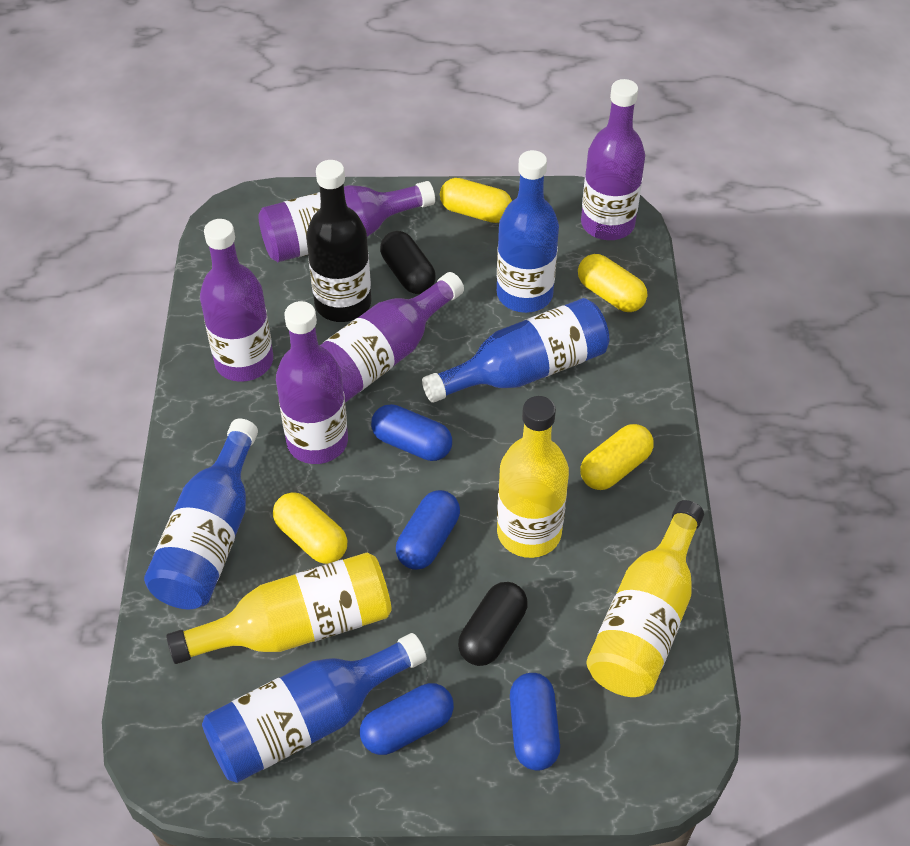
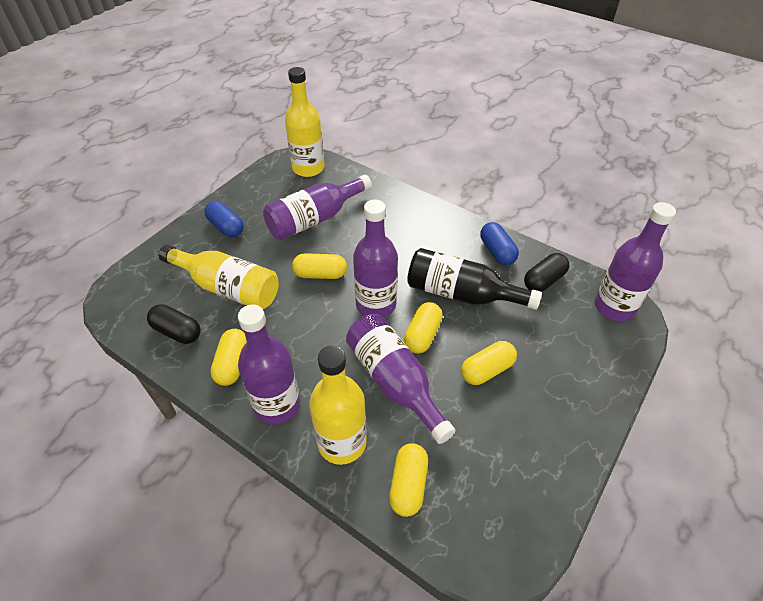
blue bottle: 4 -> 0
blue capsule: 4 -> 2
yellow capsule: 4 -> 5

